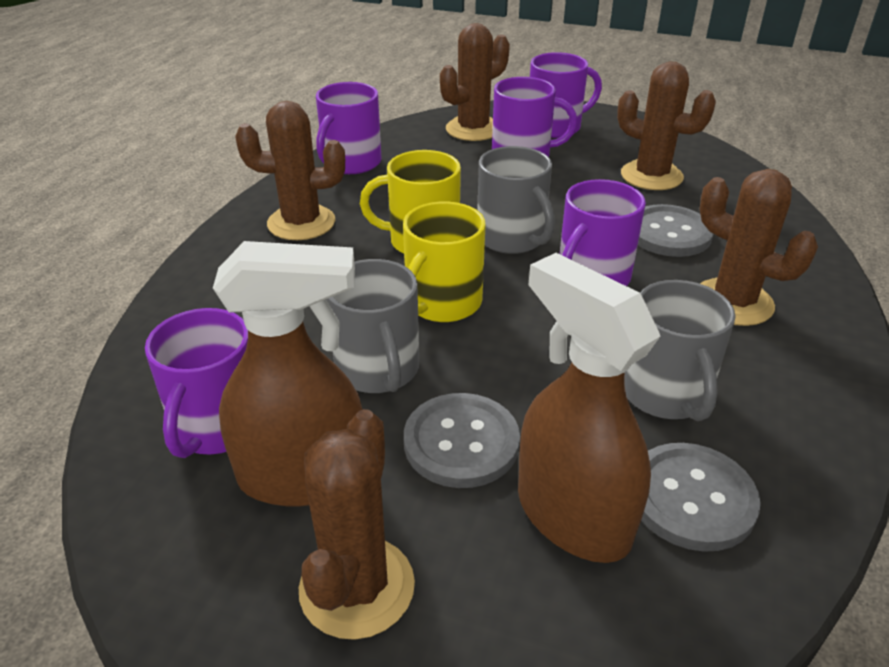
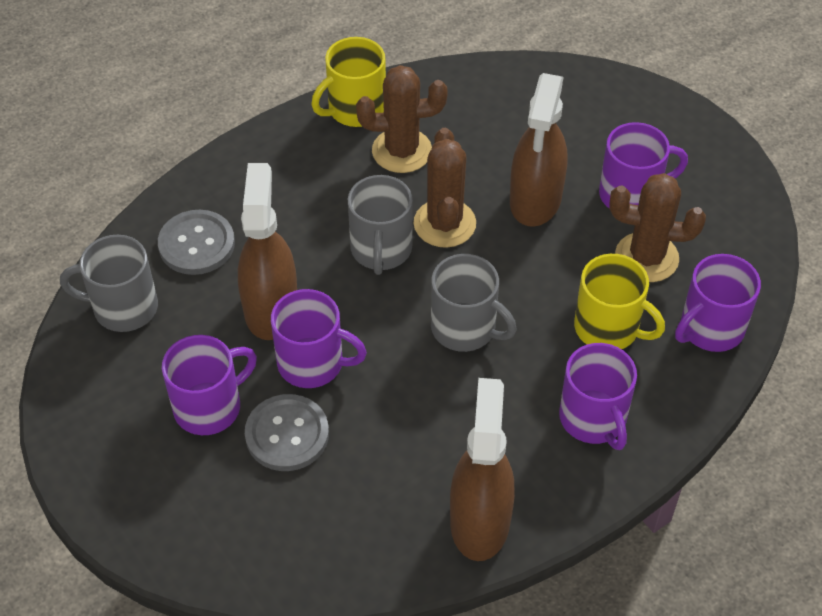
brown cactus: 5 -> 3
brown spray bottle: 2 -> 3
grey button: 3 -> 2

